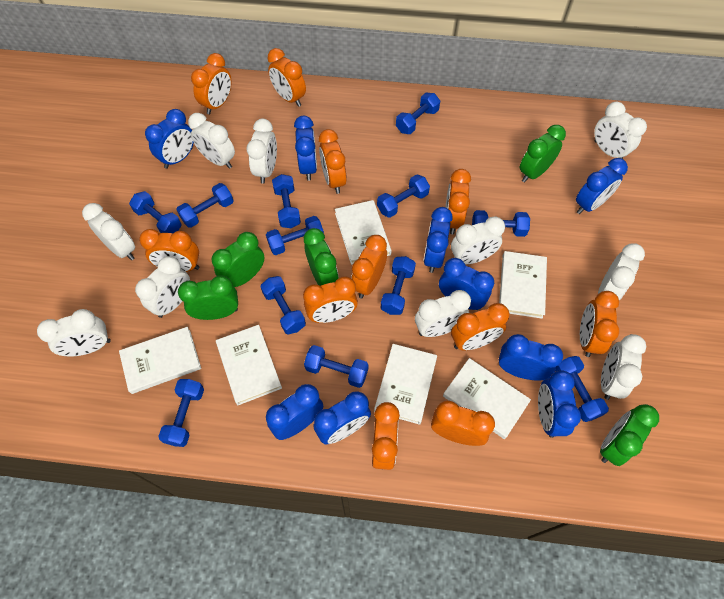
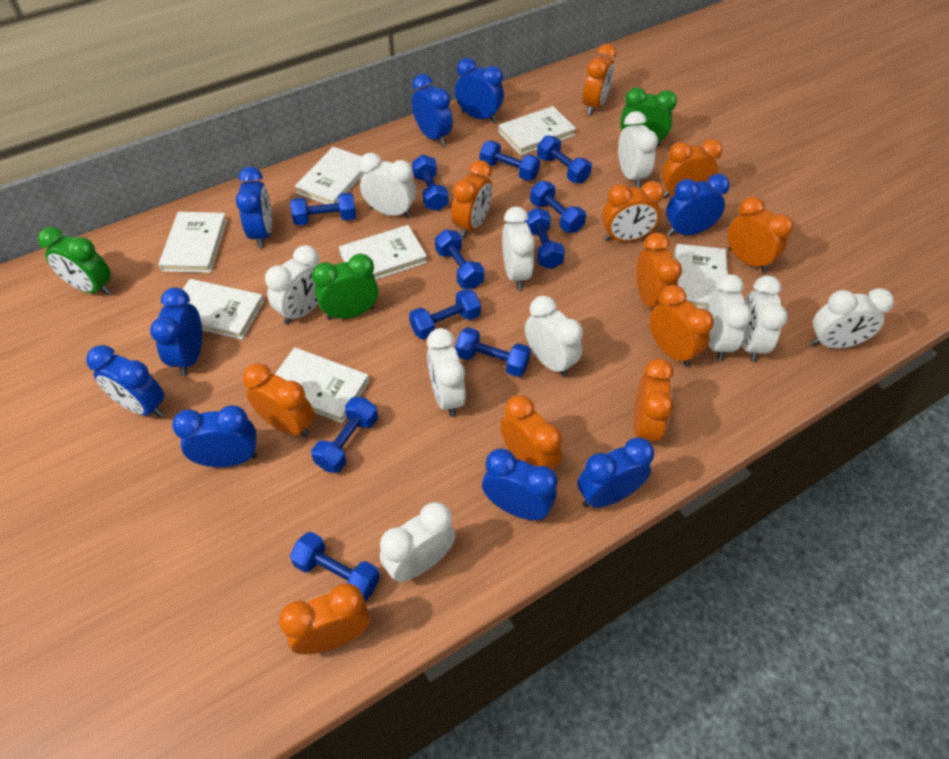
blue dumbbell: 12 -> 11
green clock: 5 -> 3
white book: 6 -> 7

